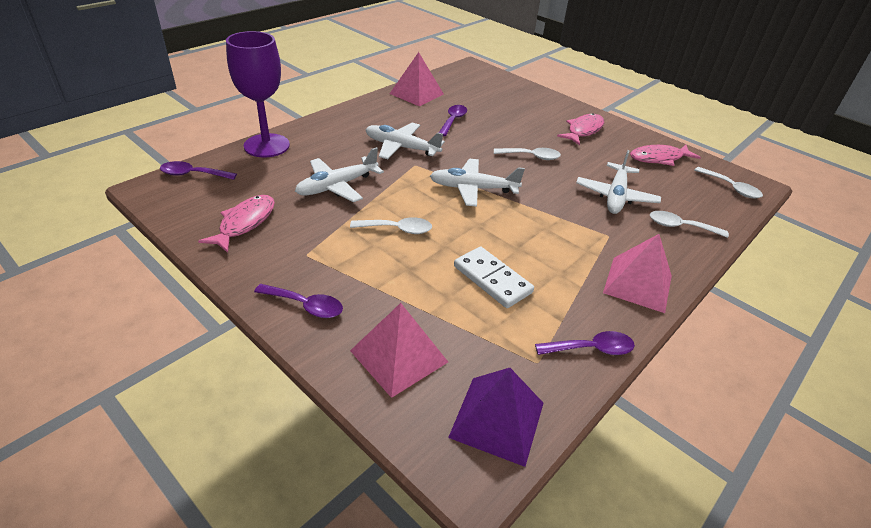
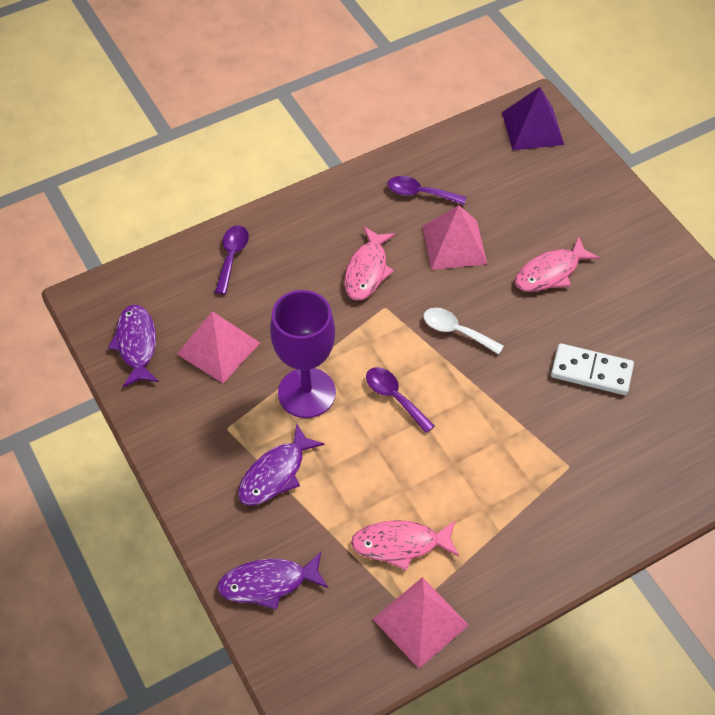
purple fish: 0 -> 3
purple spoon: 4 -> 3
white plane: 4 -> 0
white spoon: 4 -> 1

